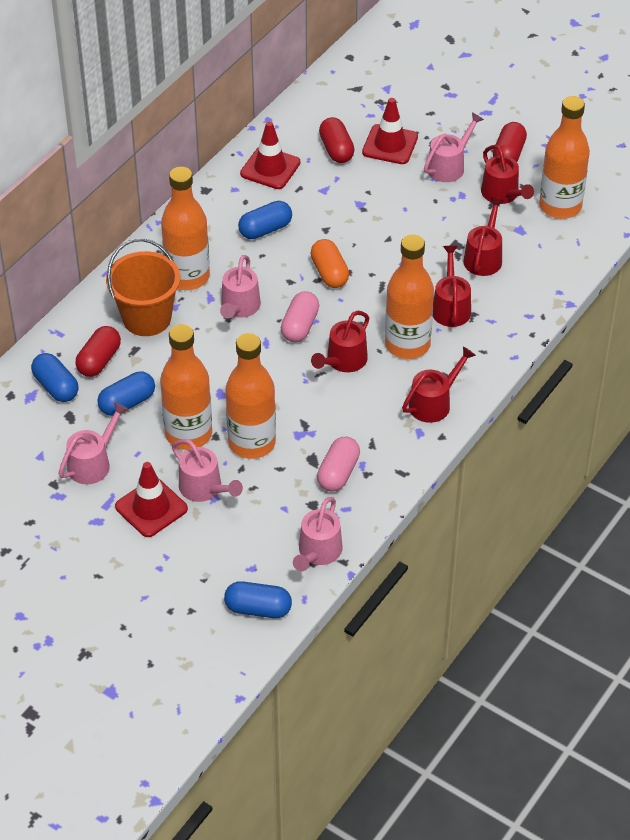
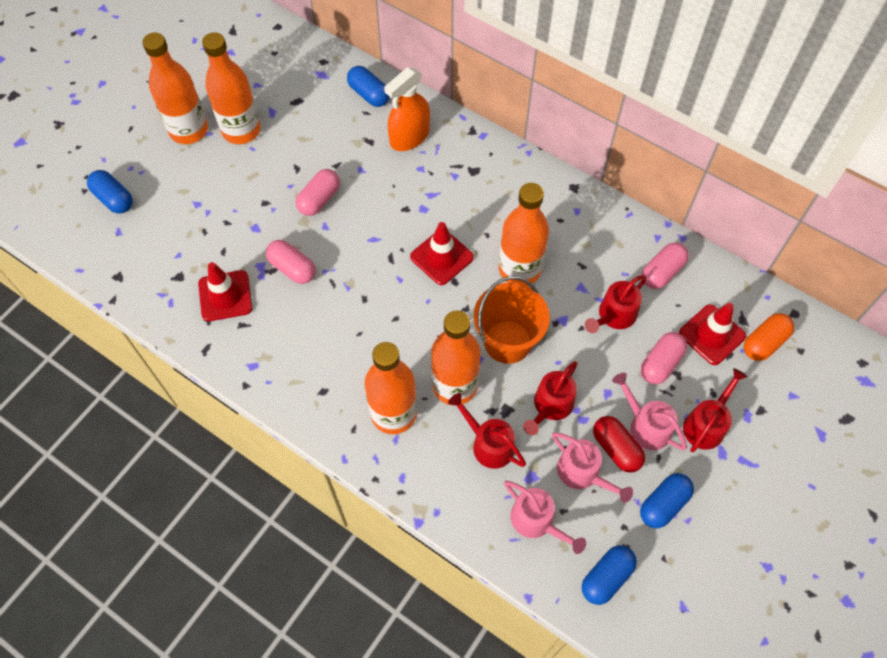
orange spray bottle: 0 -> 1
pink capsule: 2 -> 4
pink watering can: 5 -> 3
red capsule: 3 -> 1
red watering can: 5 -> 4

